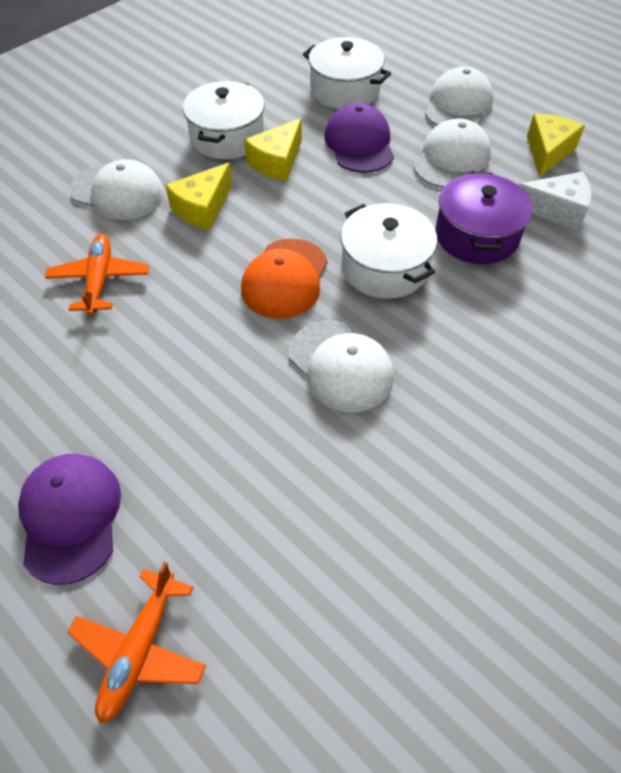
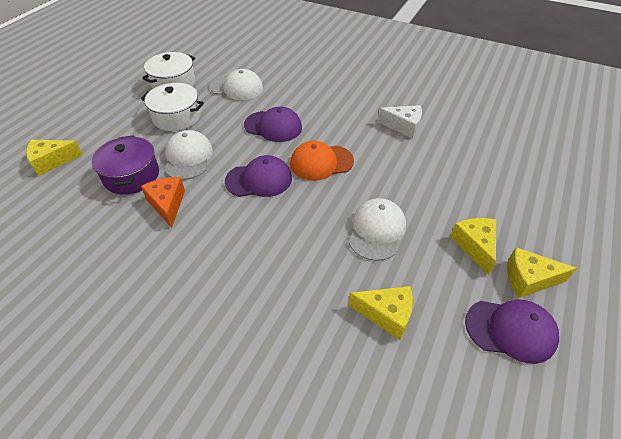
orange cheese: 0 -> 1
orange plane: 2 -> 0
purple cap: 2 -> 3
white cap: 4 -> 3
white pot: 3 -> 2
yellow cheese: 3 -> 4

